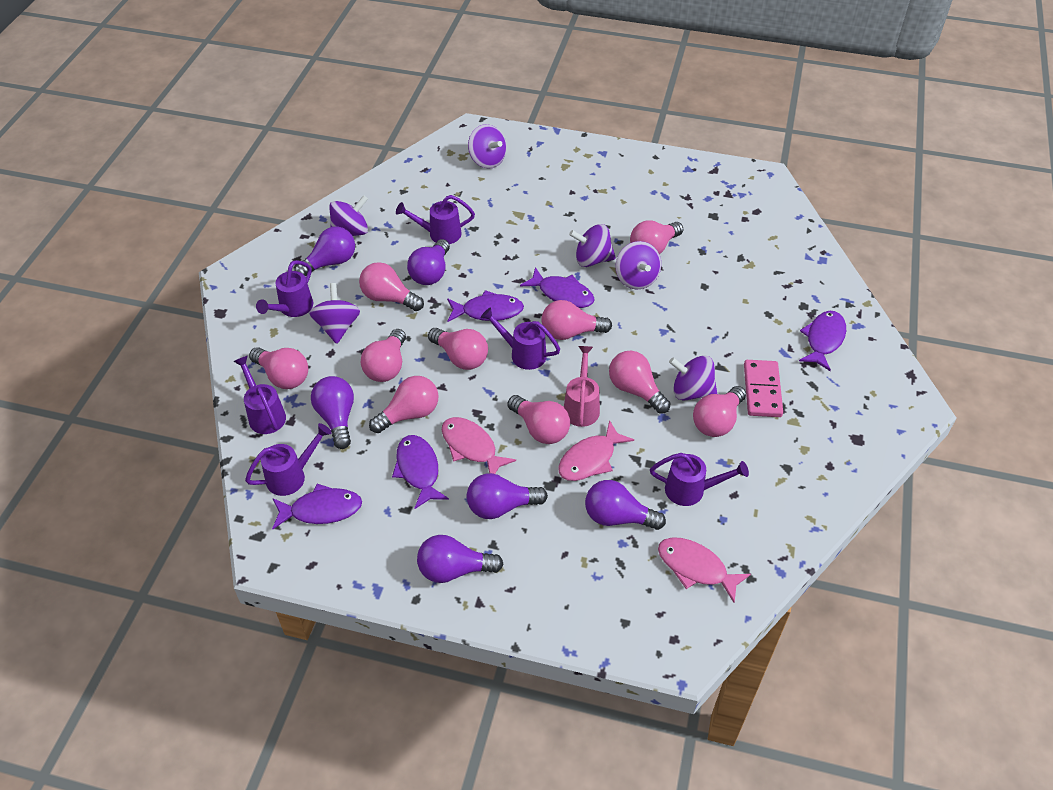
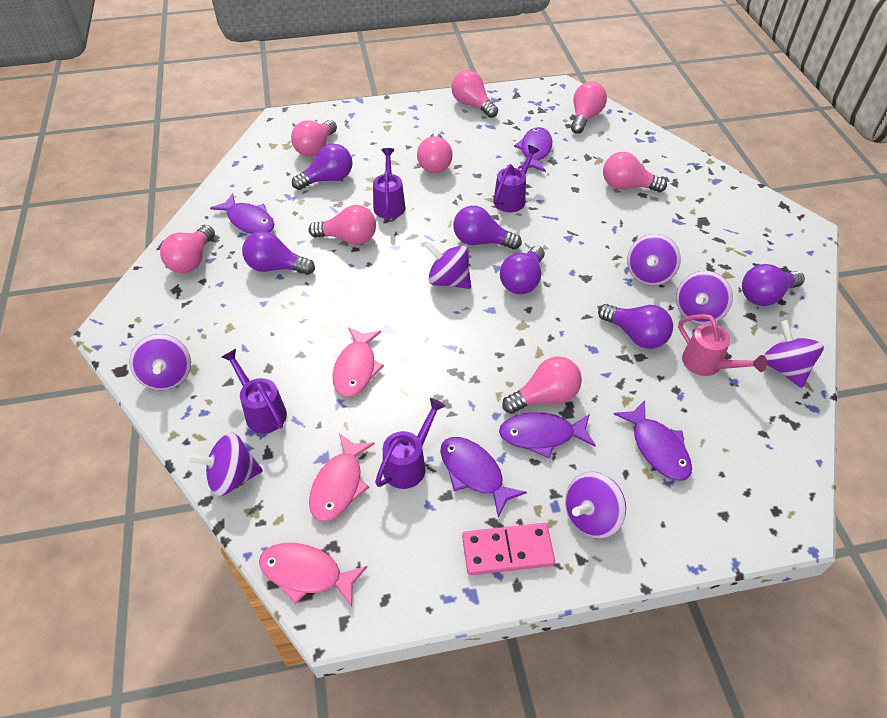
pink light bulb: 10 -> 8
purple spinning top: 6 -> 7
purple watering can: 6 -> 4

